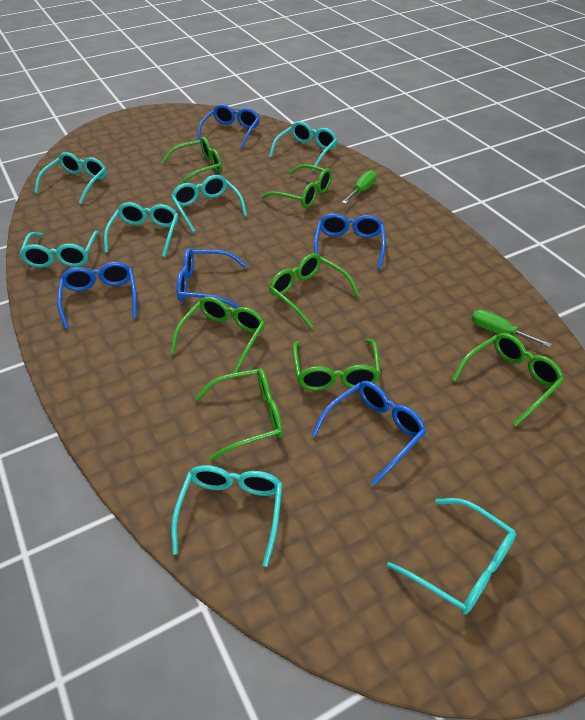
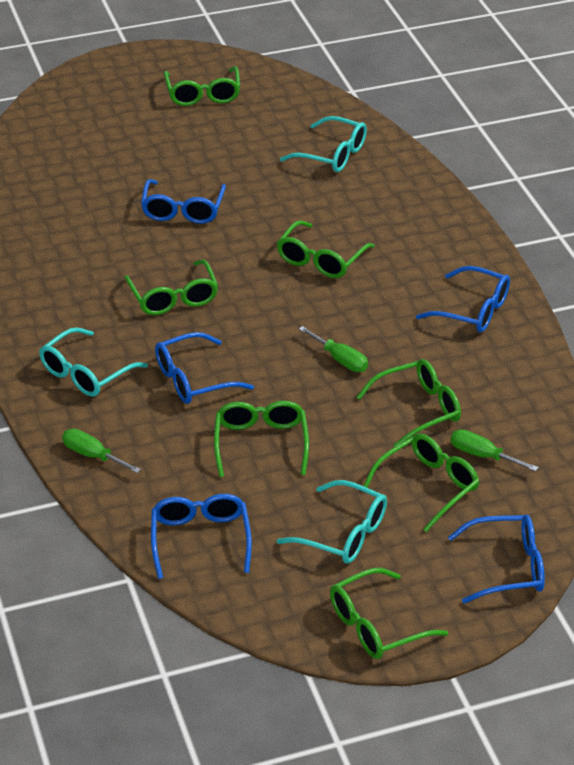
green screwdriver: 2 -> 3
turquoise glasses: 7 -> 3

